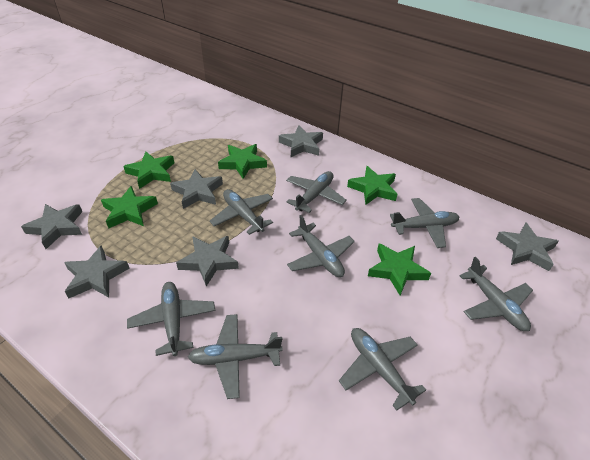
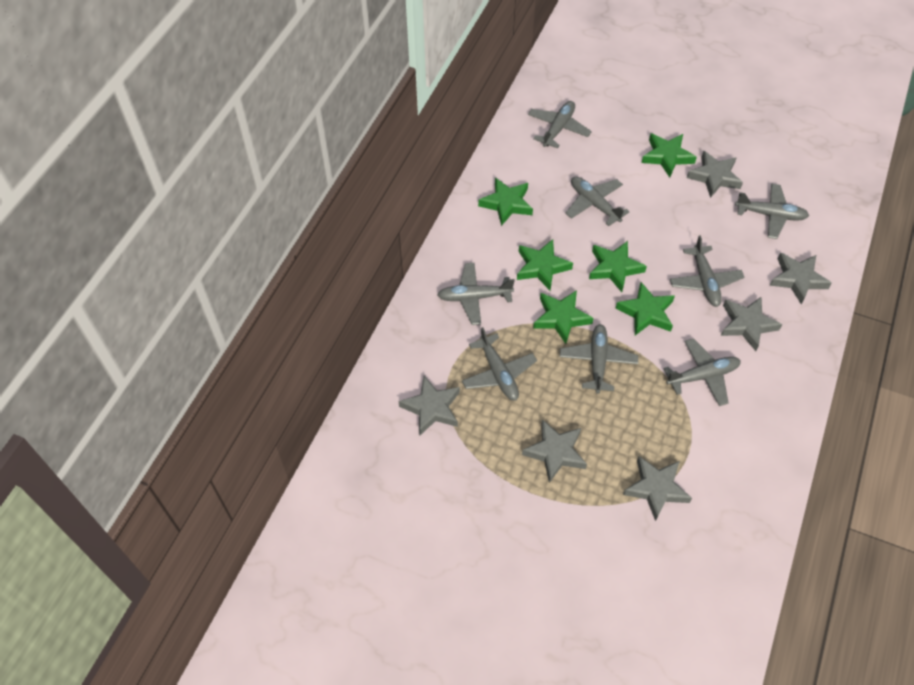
green star: 5 -> 6

